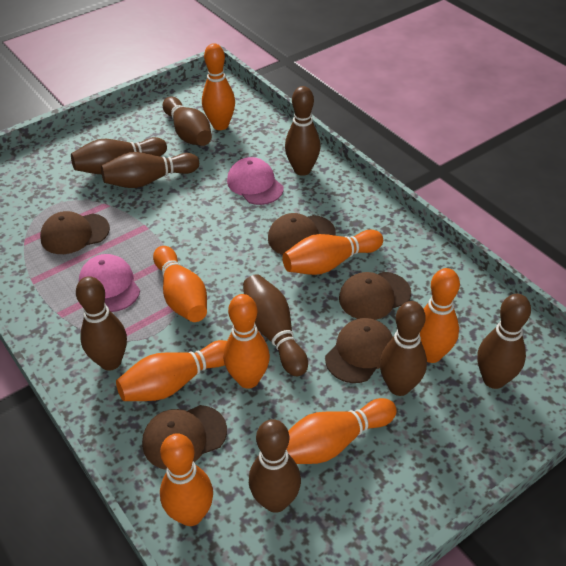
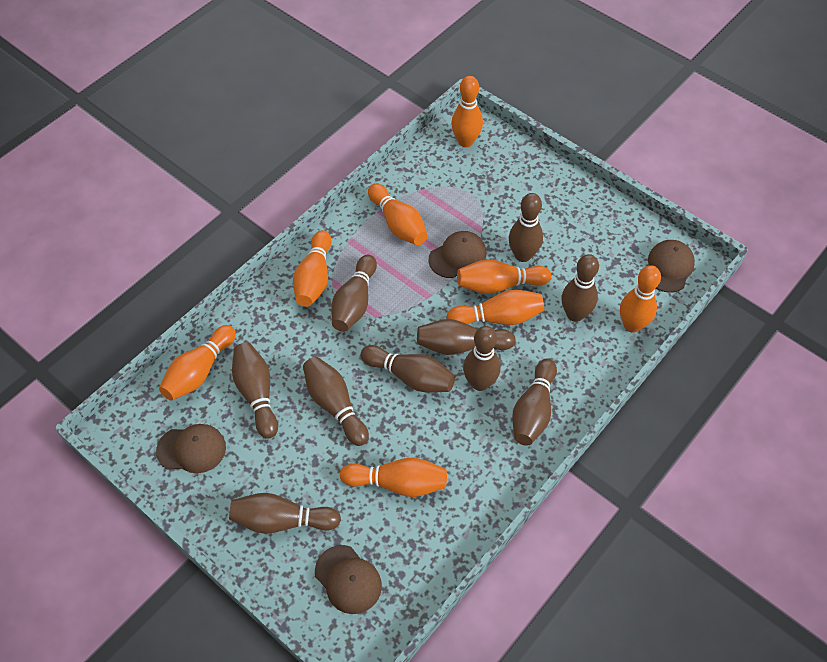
brown bowling pin: 9 -> 10
brown cap: 5 -> 4
pink cap: 2 -> 0

